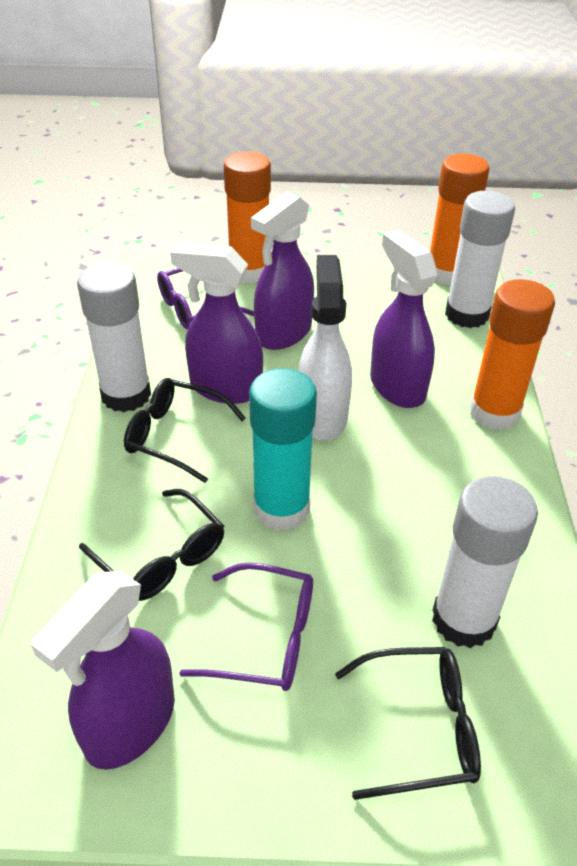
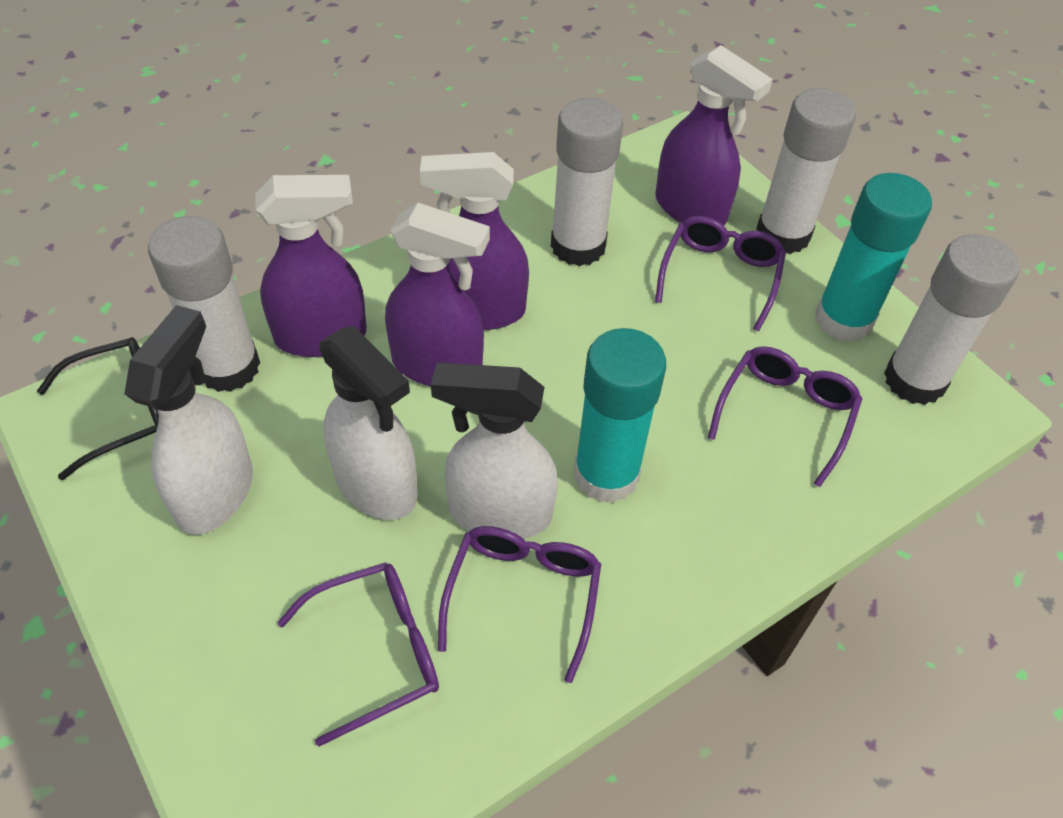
black glasses: 3 -> 1
orange glue stick: 3 -> 0
purple glasses: 2 -> 4
turquoise glue stick: 1 -> 2
white glue stick: 3 -> 4
white spray bottle: 1 -> 3

